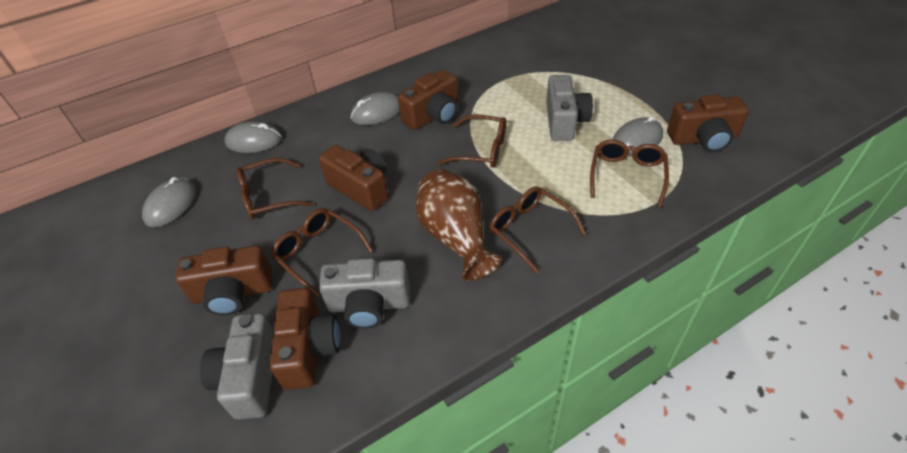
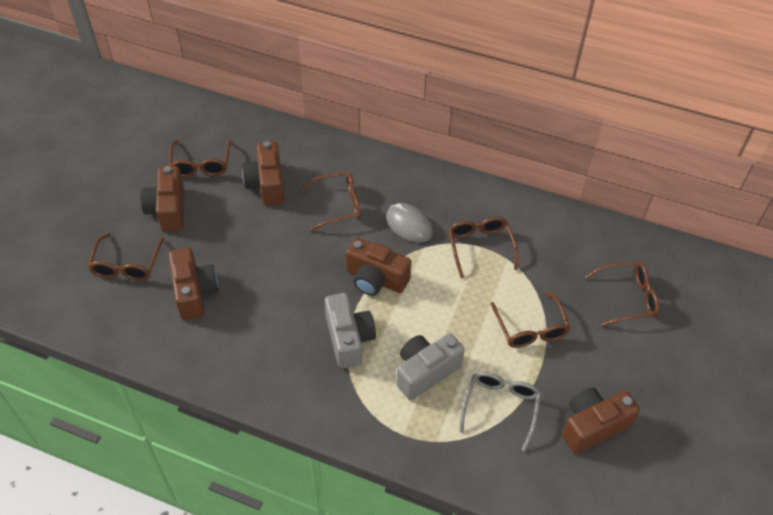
brown glasses: 5 -> 6
brown vase: 1 -> 0
grey camera: 3 -> 2
grey glasses: 0 -> 1
grey mouse: 4 -> 1

